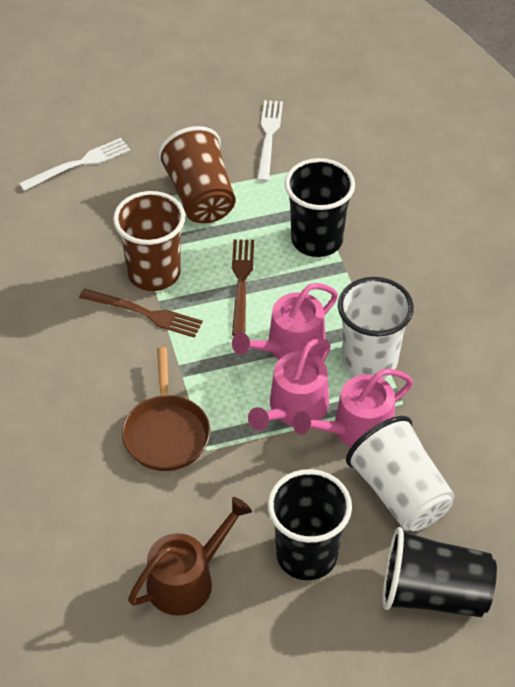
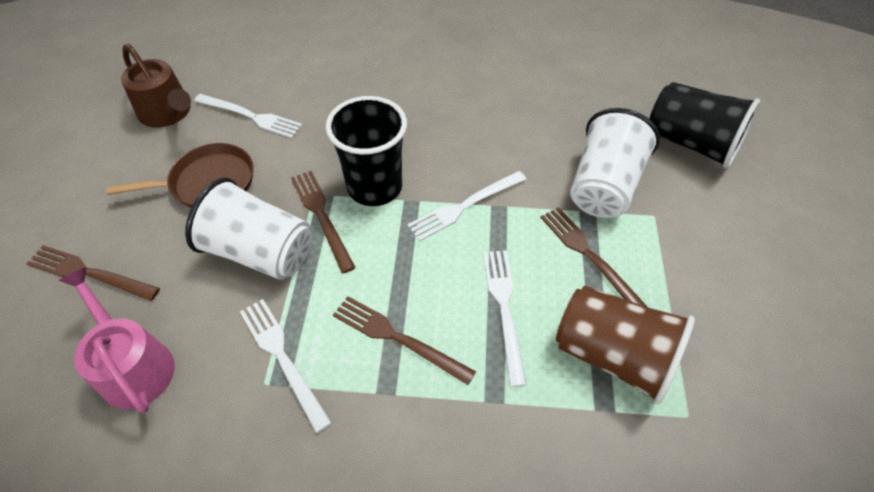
black cup: 3 -> 2
brown cup: 2 -> 1
brown fork: 2 -> 4
pink watering can: 3 -> 1
white fork: 2 -> 4

